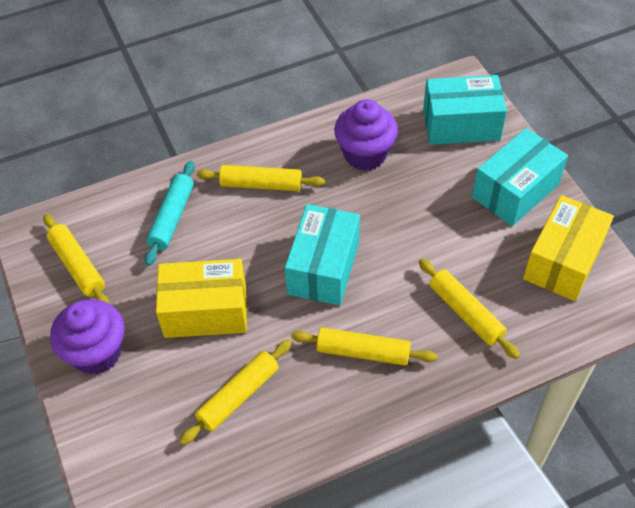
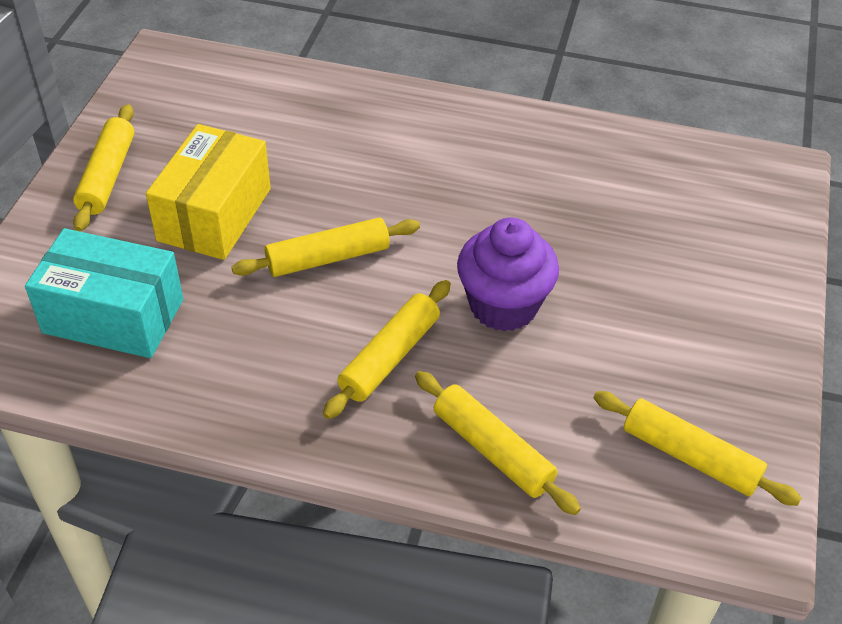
purple cupcake: 2 -> 1
turquoise box: 3 -> 1
turquoise rolling pin: 1 -> 0
yellow box: 2 -> 1

